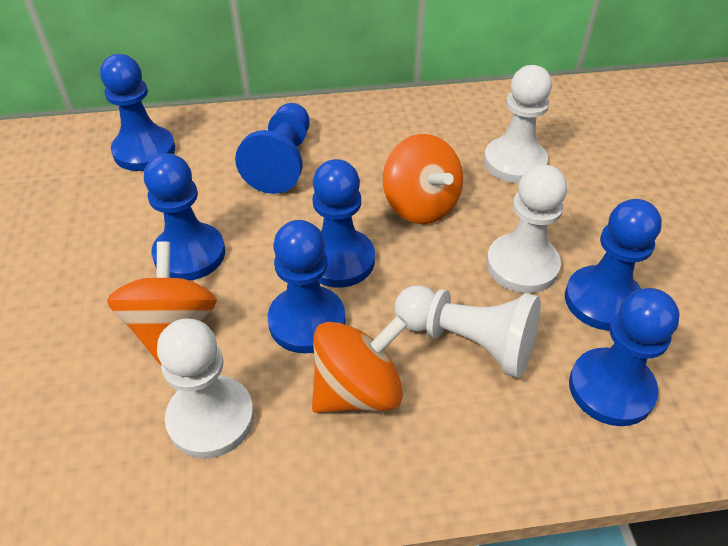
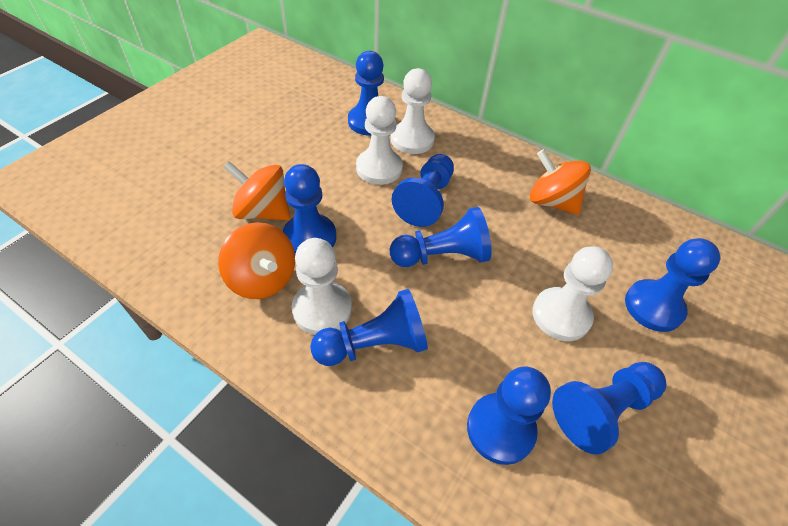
blue pawn: 7 -> 8

